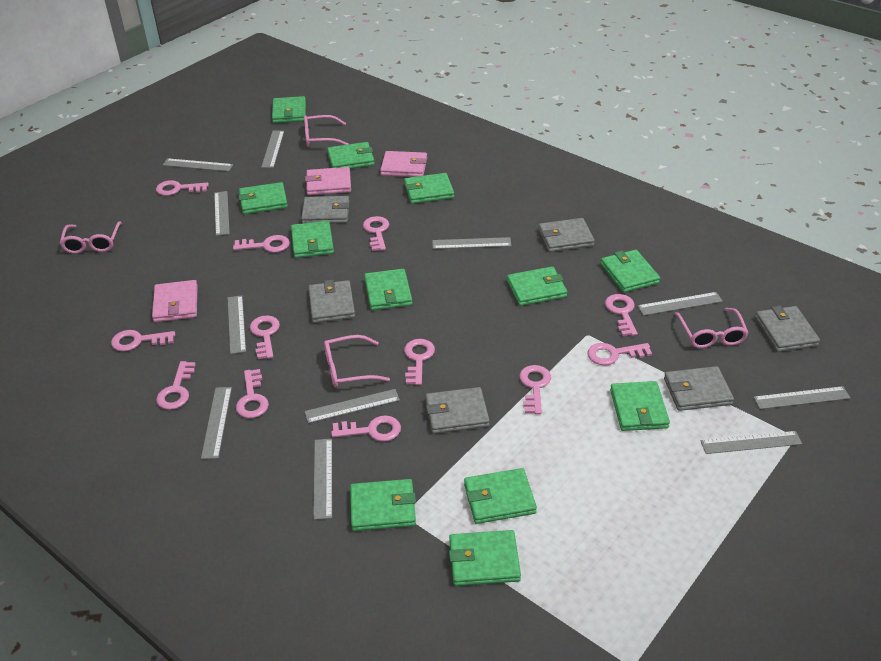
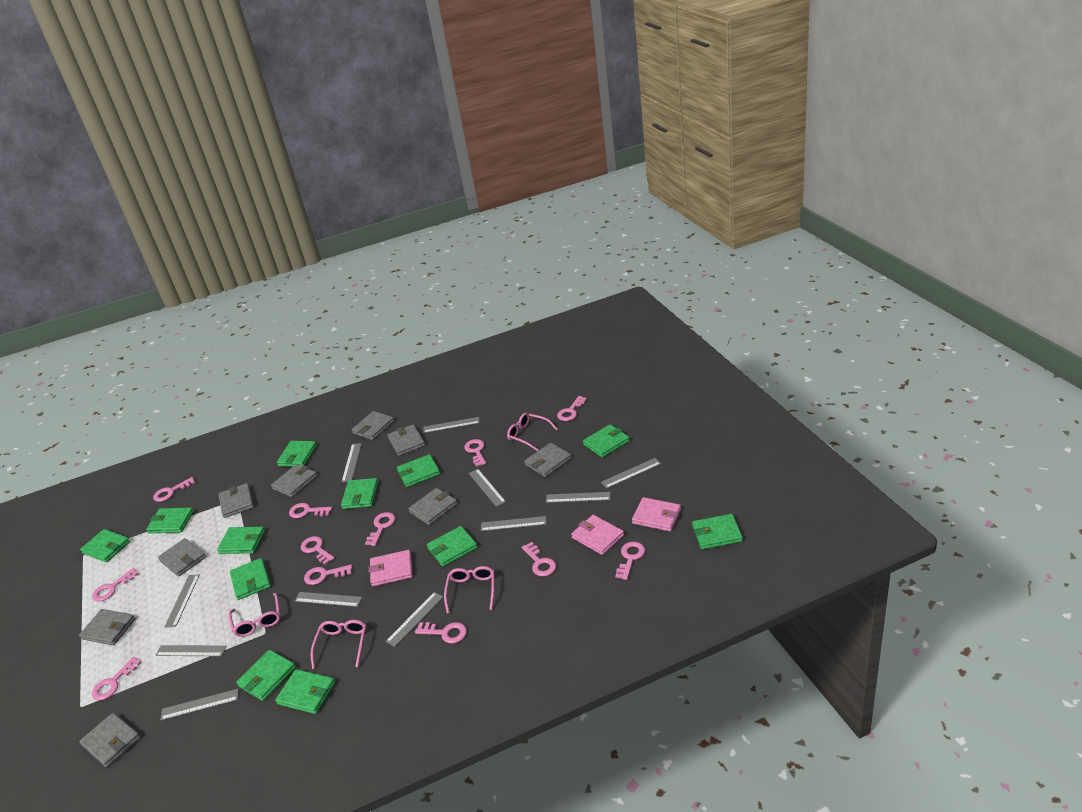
grey wallet: 6 -> 9

